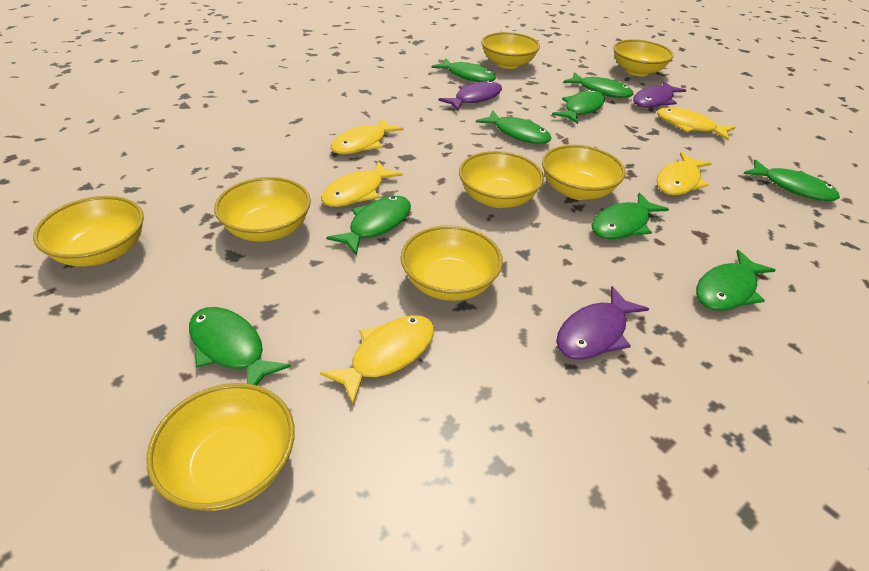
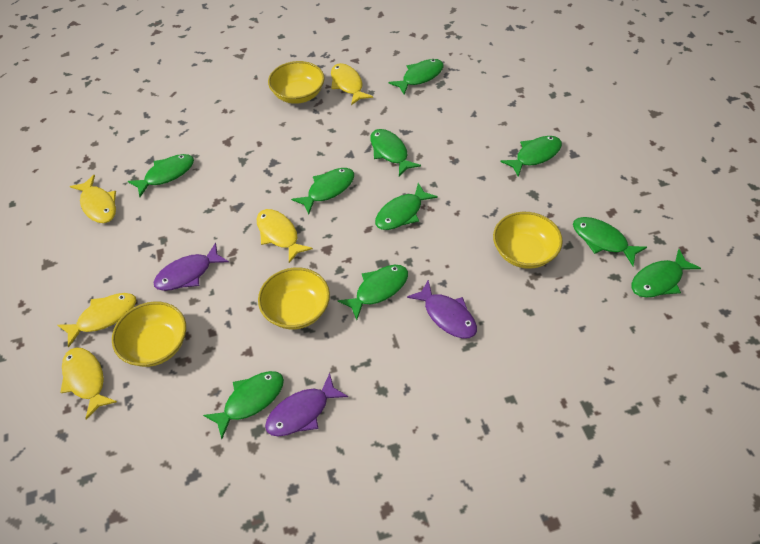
green fish: 9 -> 10
yellow bowl: 8 -> 4

